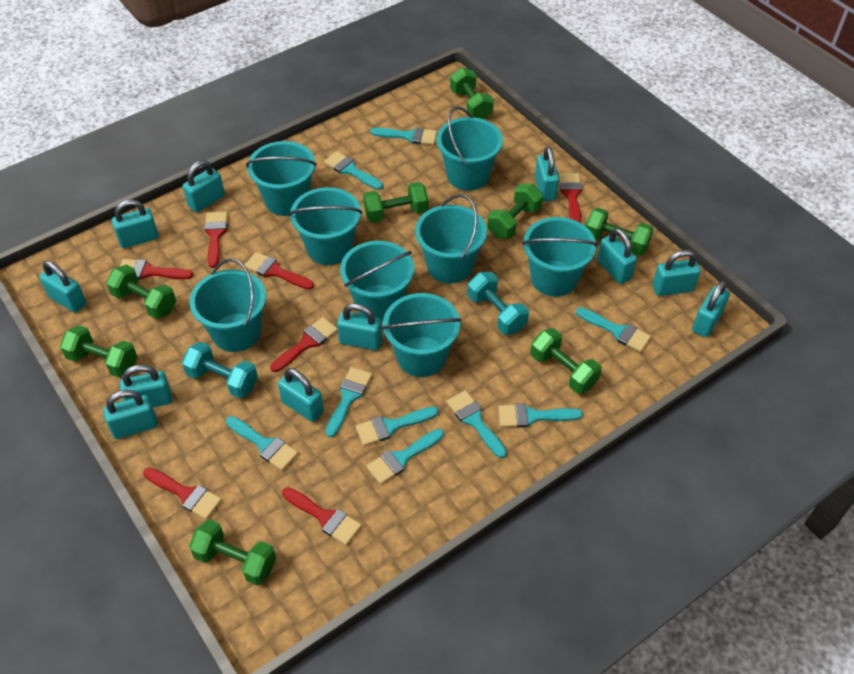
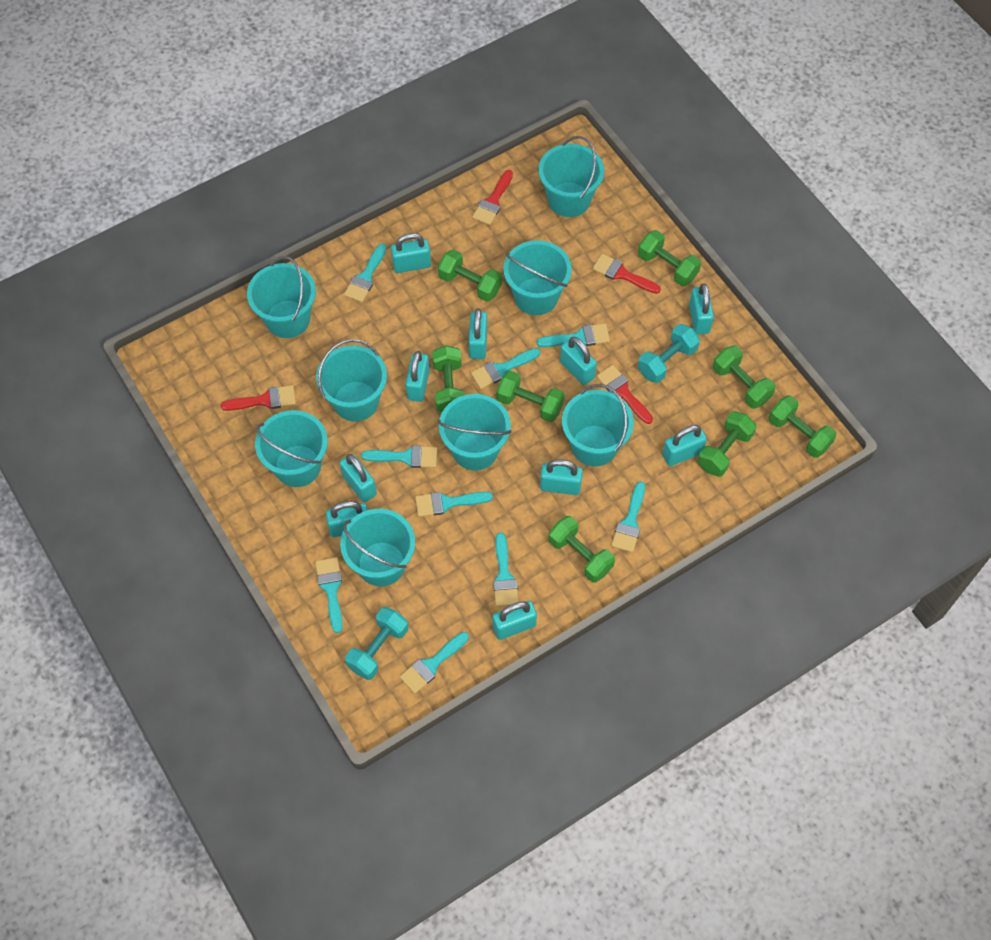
red brush: 7 -> 4
turquoise padlock: 11 -> 10

